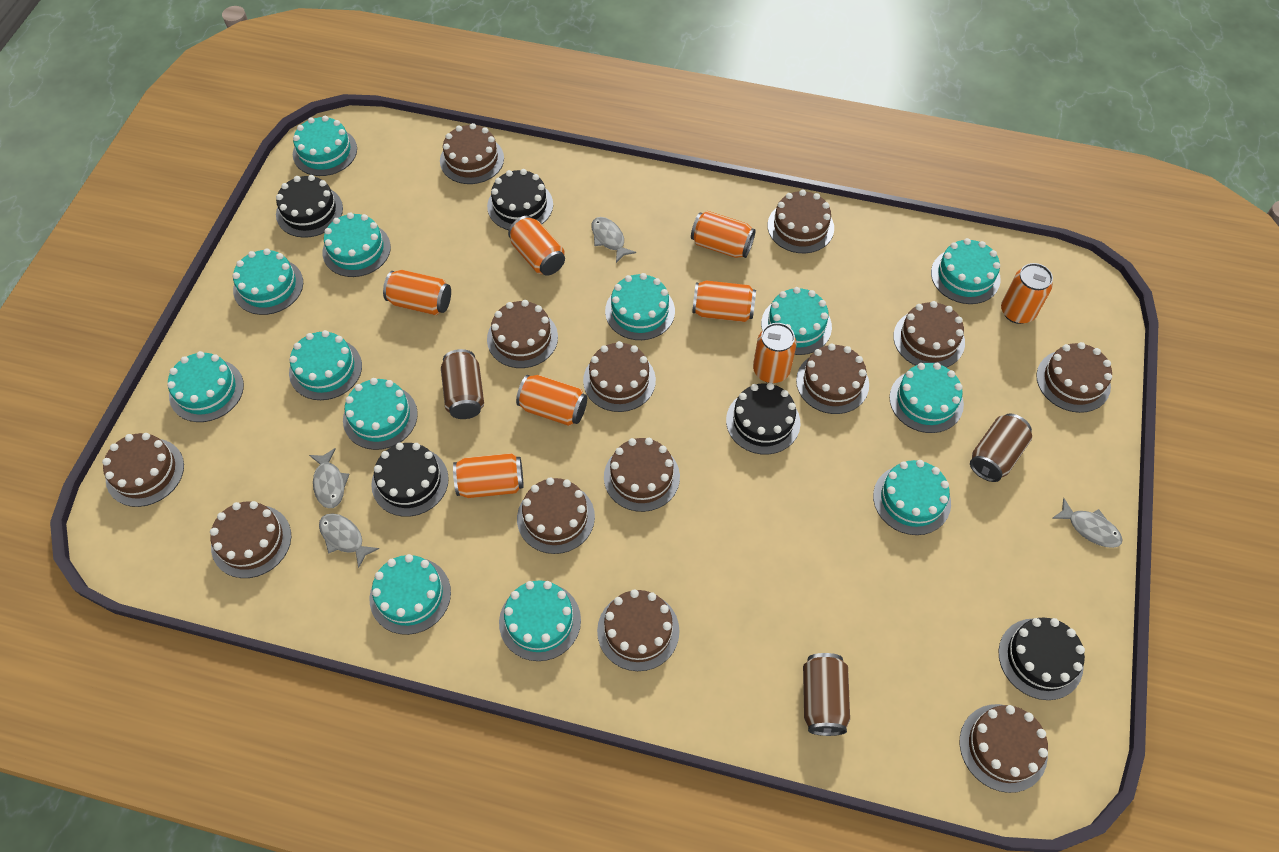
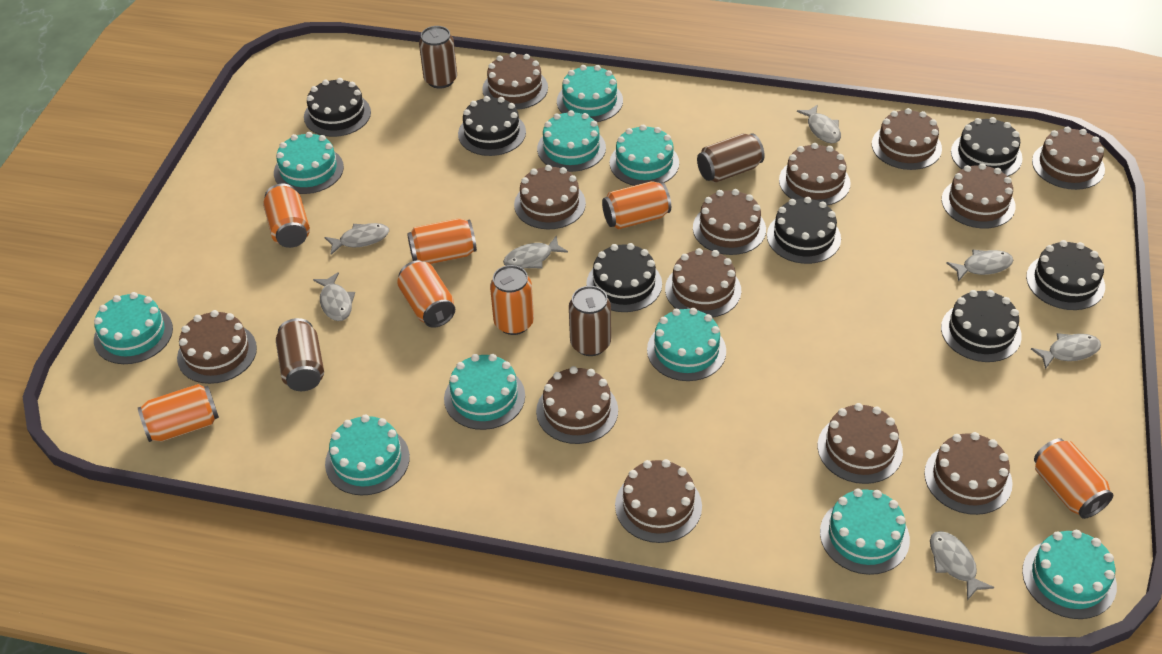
black cake: 5 -> 7
brown can: 3 -> 4
grey fish: 4 -> 7
orange can: 8 -> 7
turquoise cake: 13 -> 10

